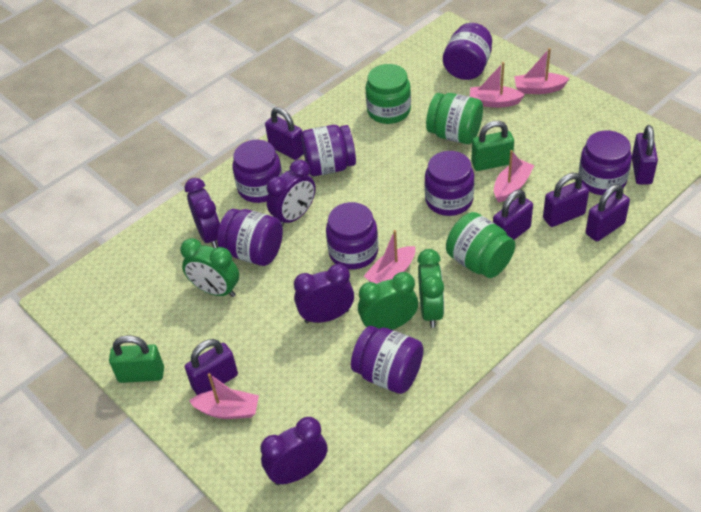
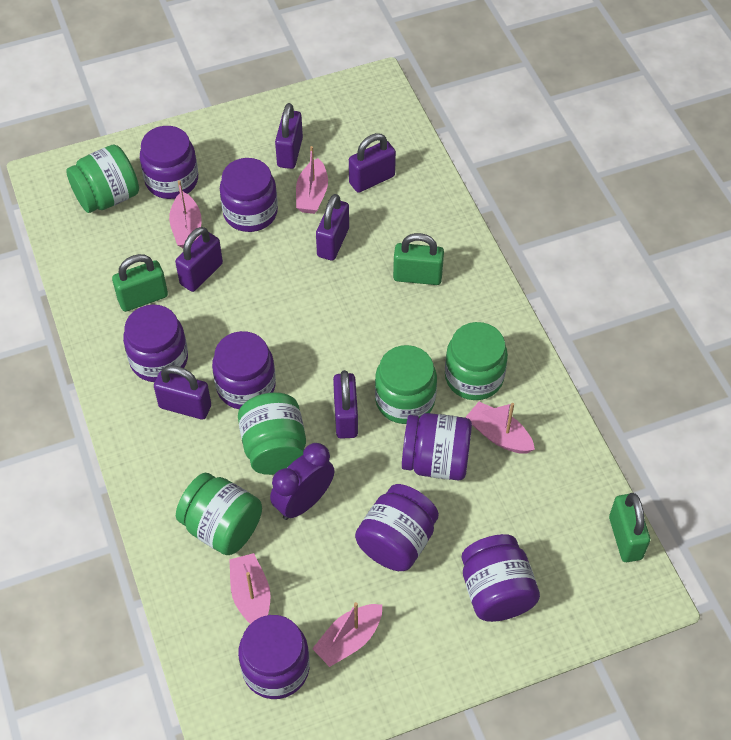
green clock: 3 -> 0
green jar: 3 -> 5
green padlock: 2 -> 3
purple clock: 4 -> 1

